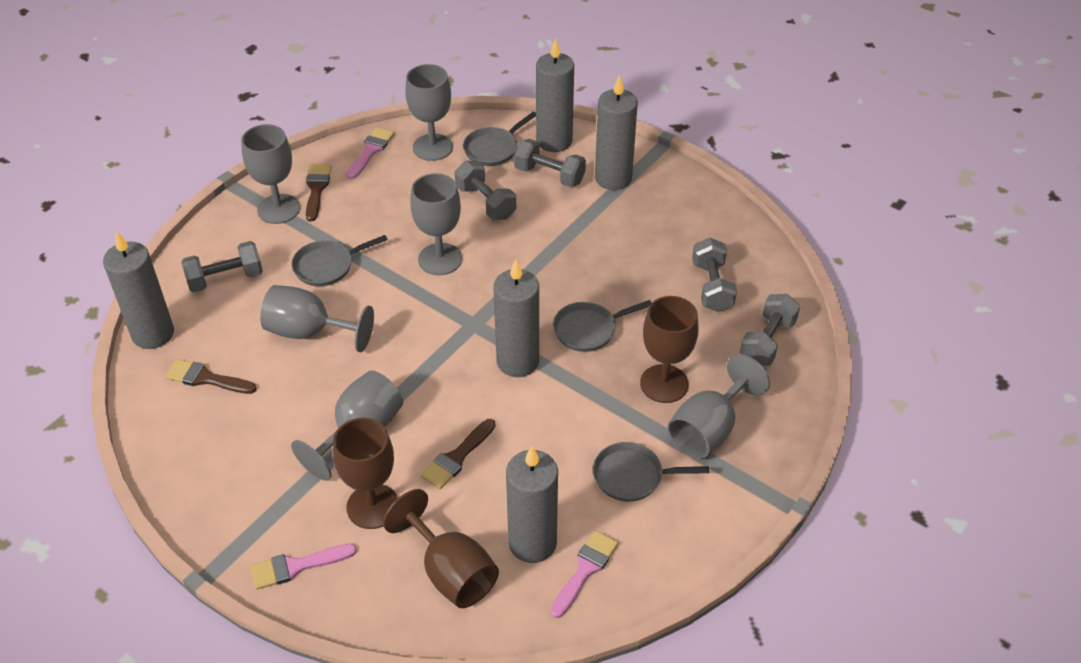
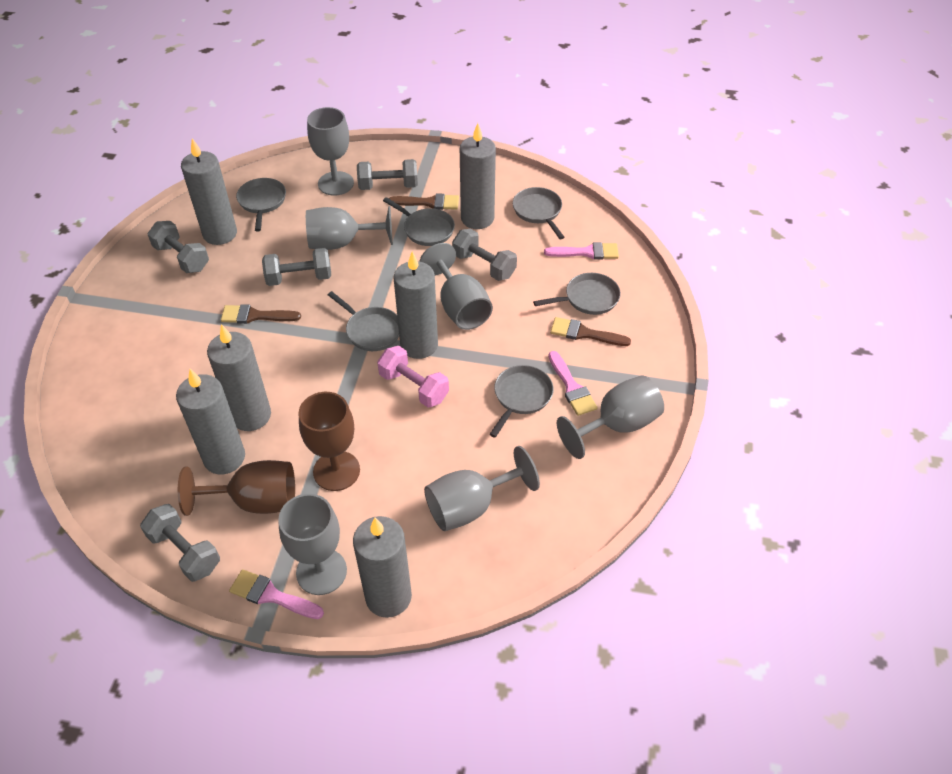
brown goblet: 3 -> 2
grey candle: 5 -> 6
grey pan: 4 -> 6
pink dumbbell: 0 -> 1

